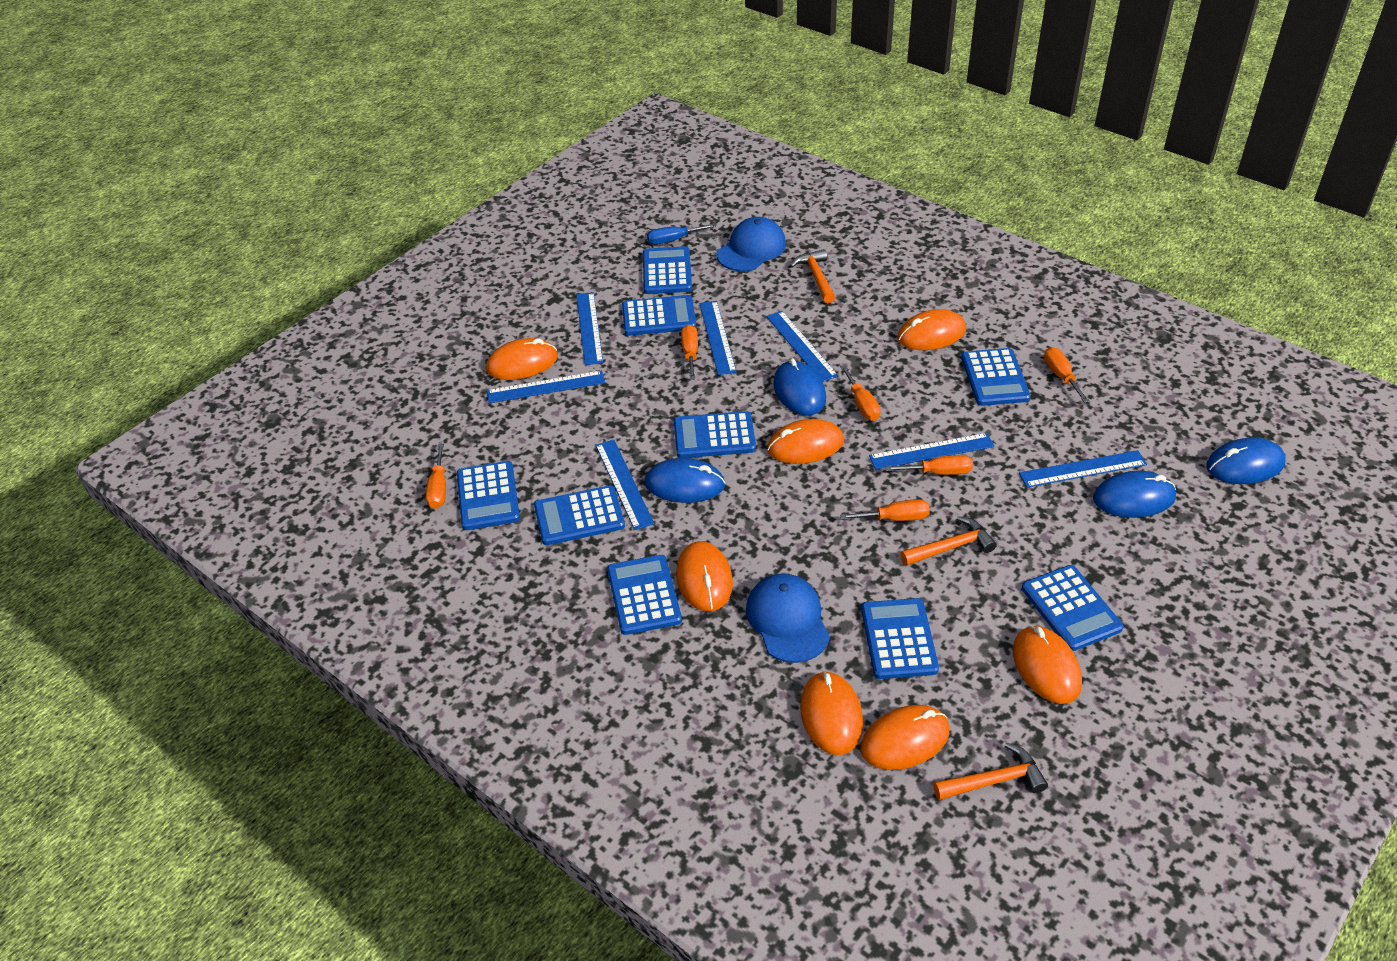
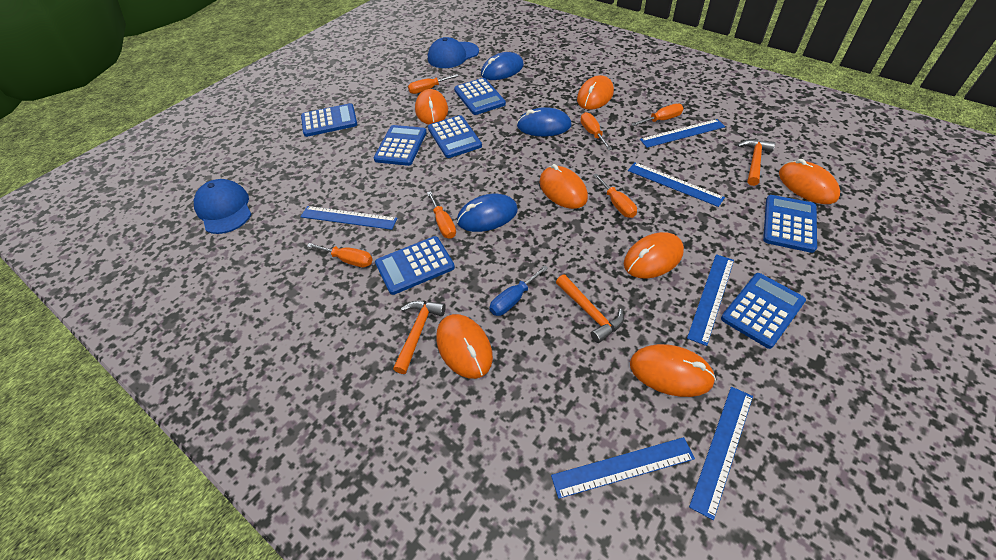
blue calculator: 9 -> 7
blue mouse: 4 -> 3
blue ruler: 7 -> 6

